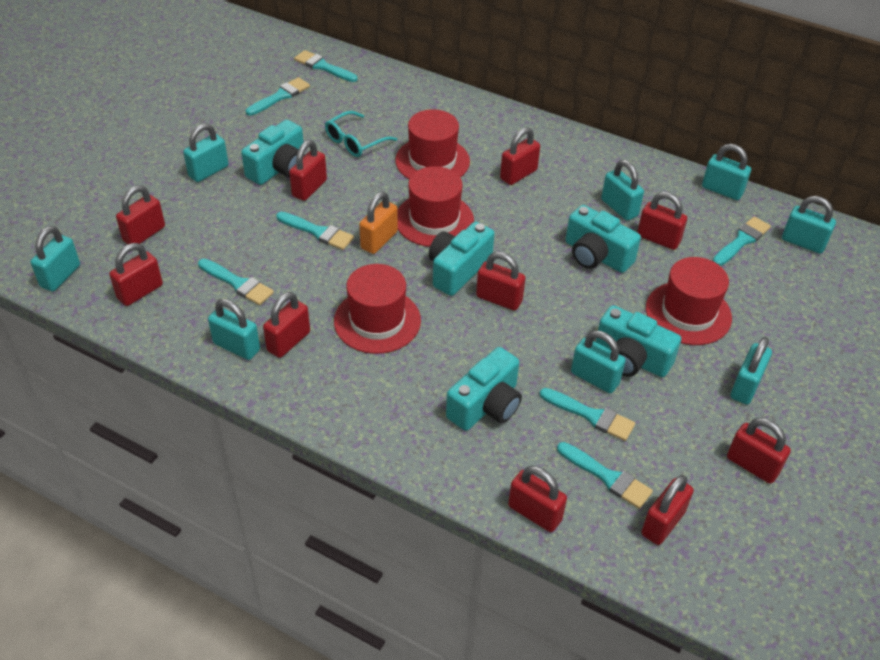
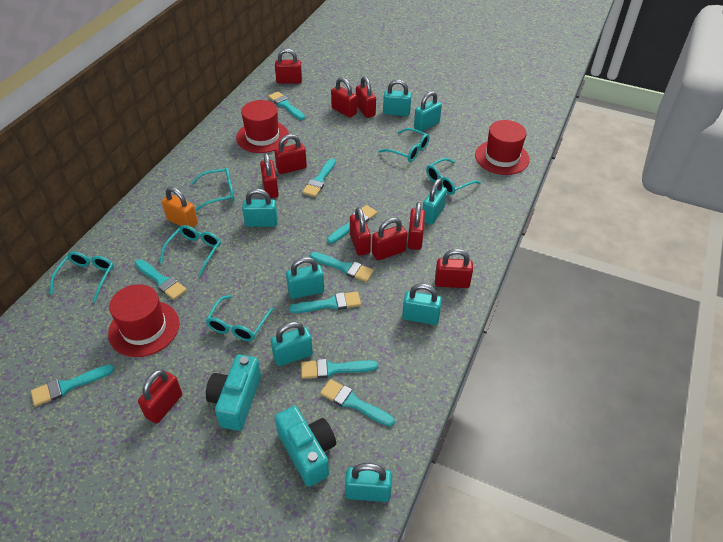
red hat: 4 -> 3
turquoise brush: 7 -> 9
turquoise camera: 5 -> 2
turquoise glasses: 1 -> 6

